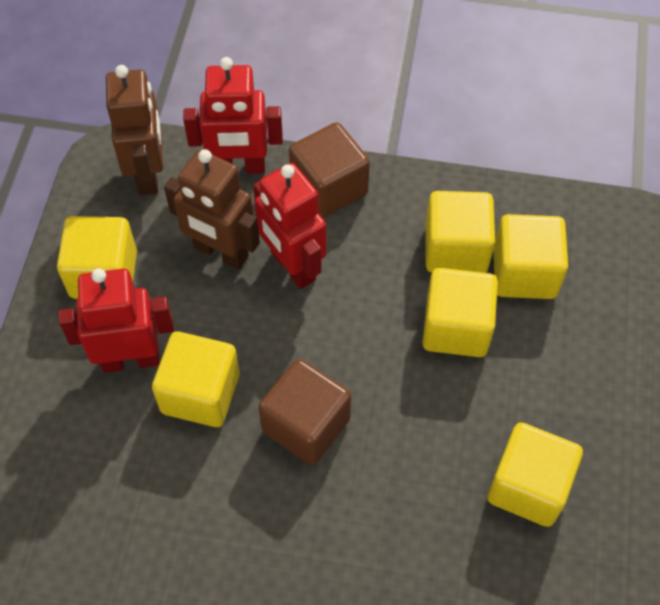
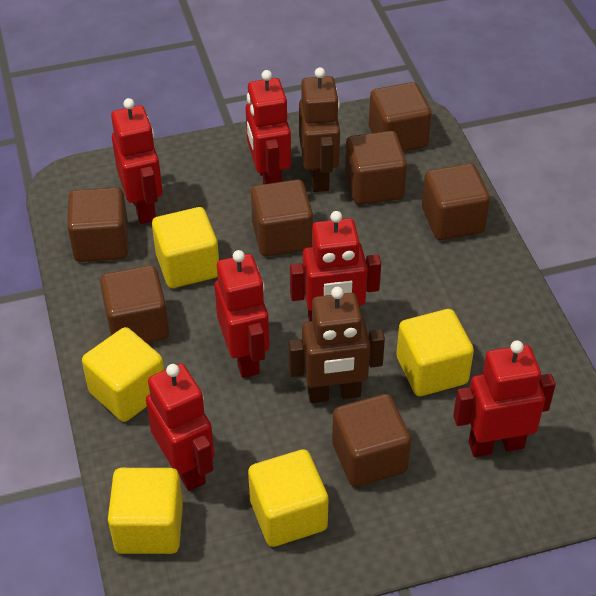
brown cube: 2 -> 7
red robot: 3 -> 6
yellow cube: 6 -> 5

